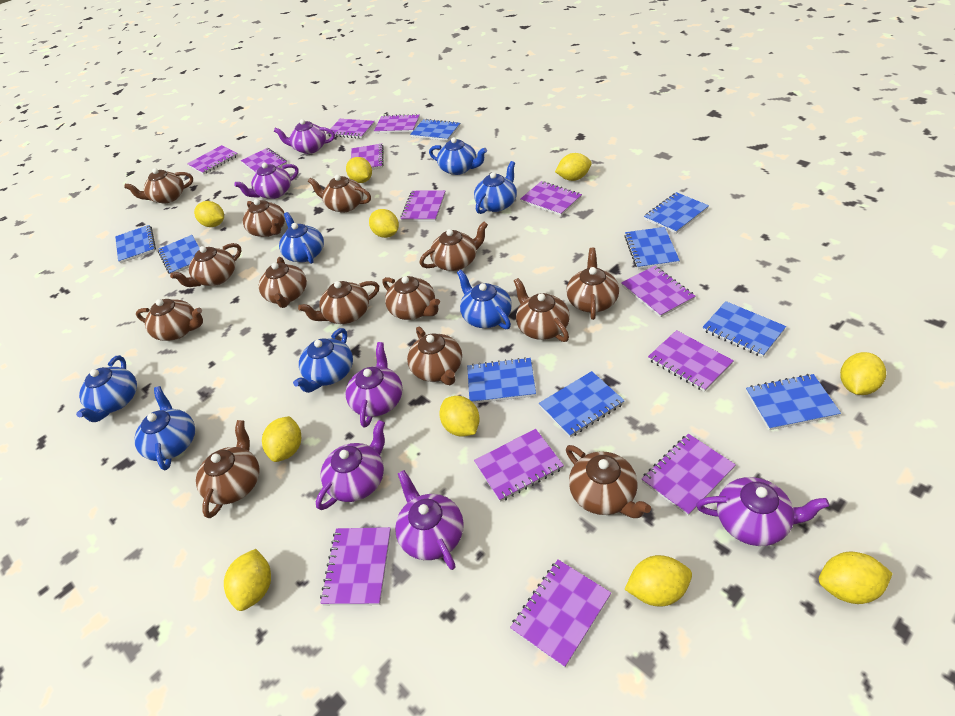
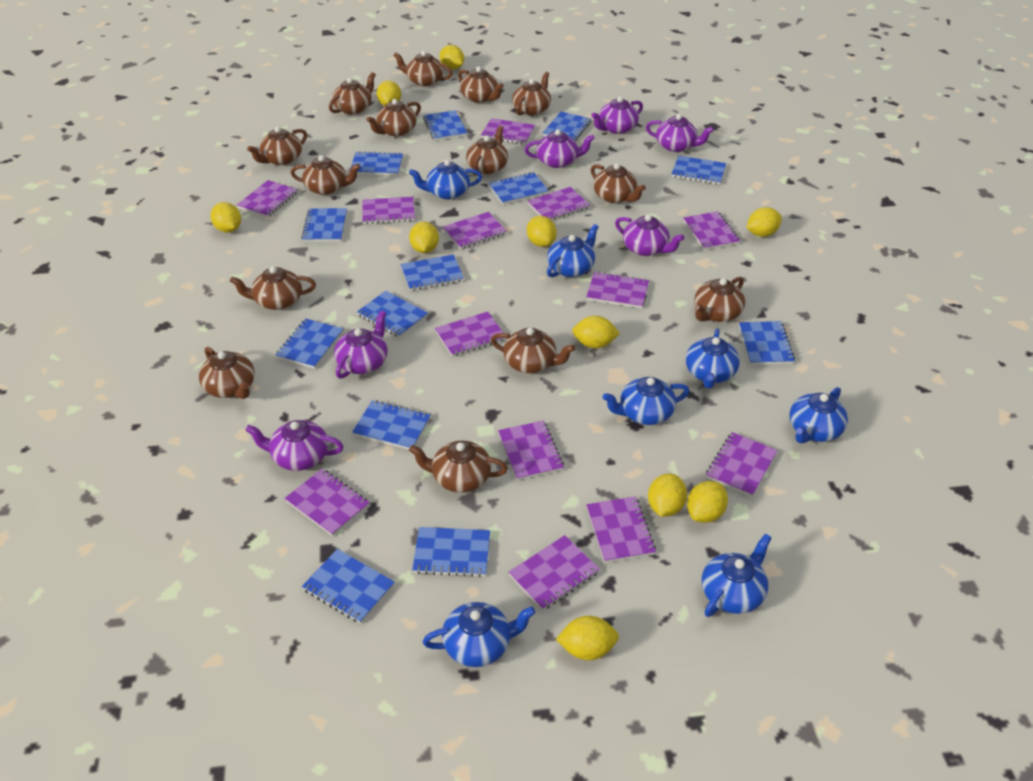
blue notebook: 9 -> 13

